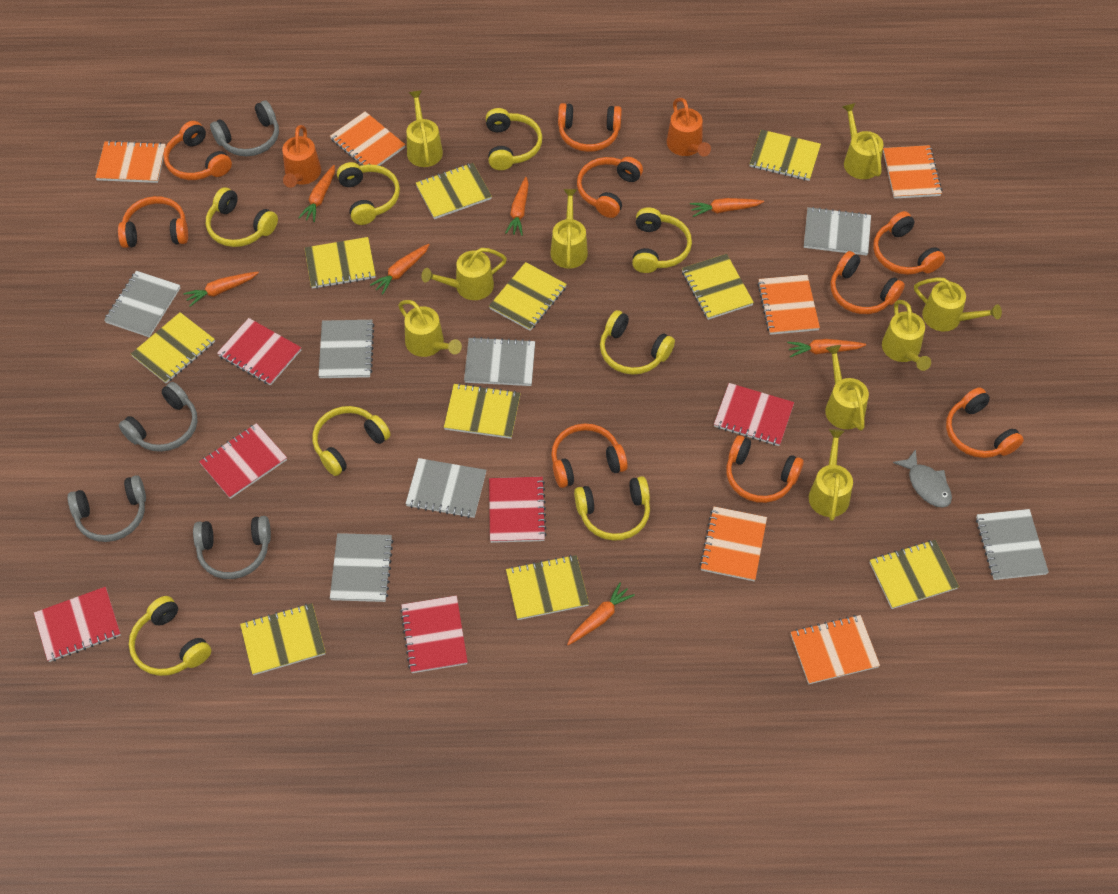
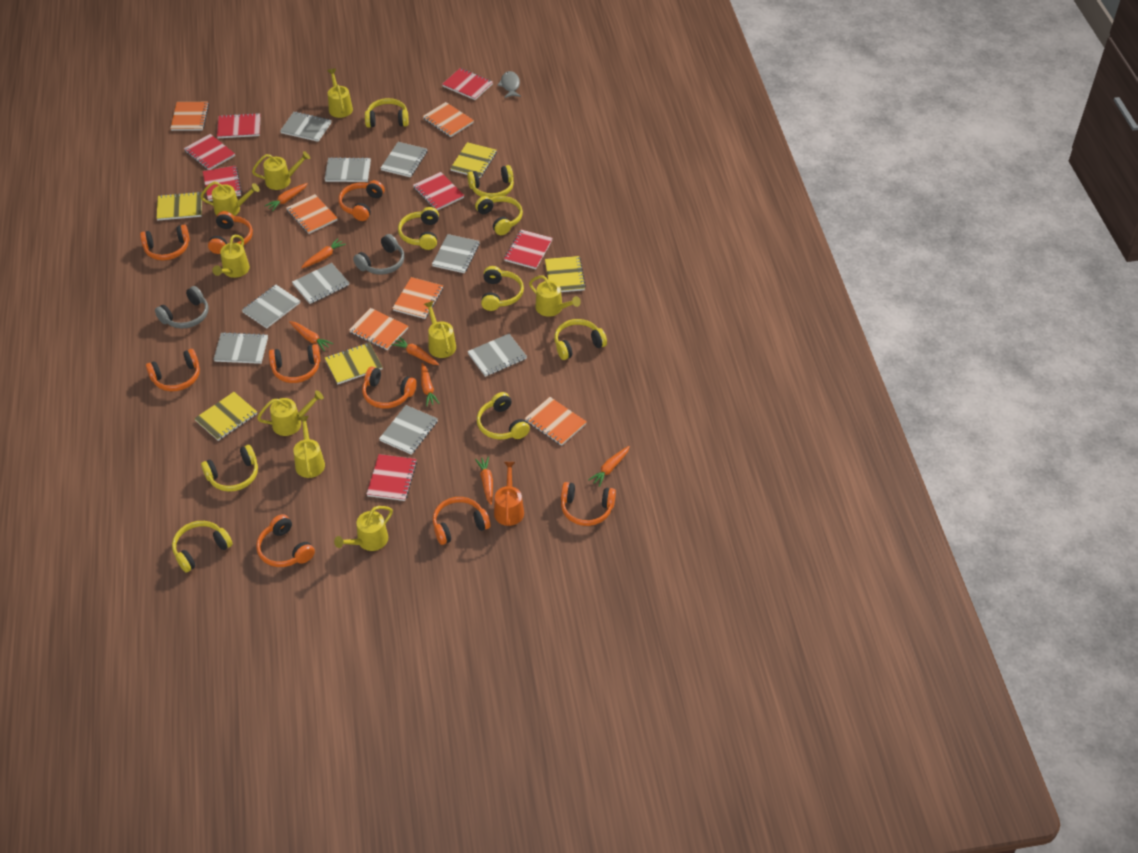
grey headphones: 4 -> 2
grey notebook: 7 -> 9
orange watering can: 2 -> 1
red notebook: 6 -> 7
yellow headphones: 8 -> 9
yellow notebook: 10 -> 5

